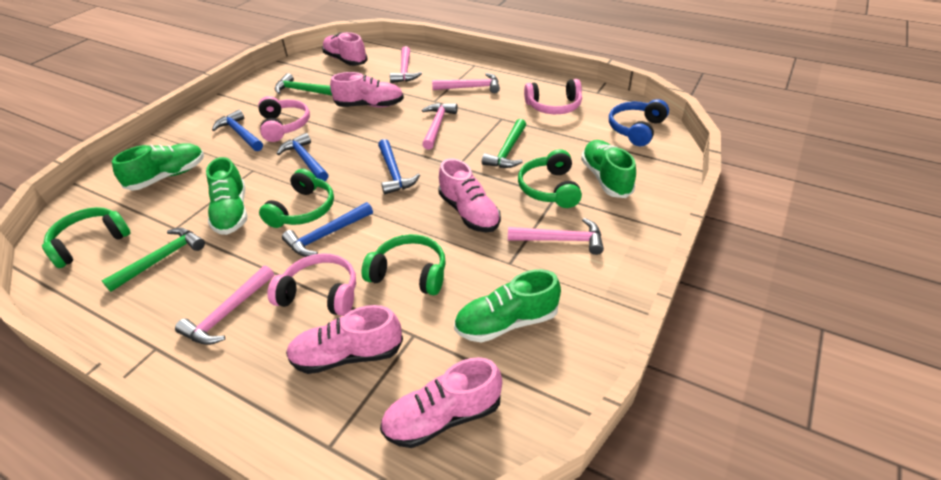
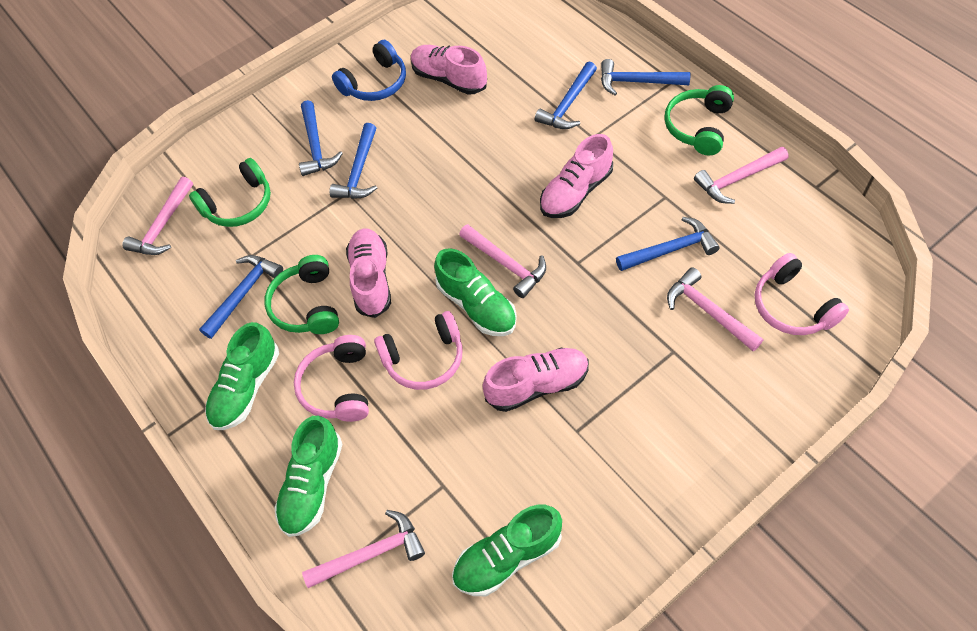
blue hammer: 4 -> 6
green hammer: 3 -> 0
green headphones: 4 -> 3
pink shoe: 5 -> 4

